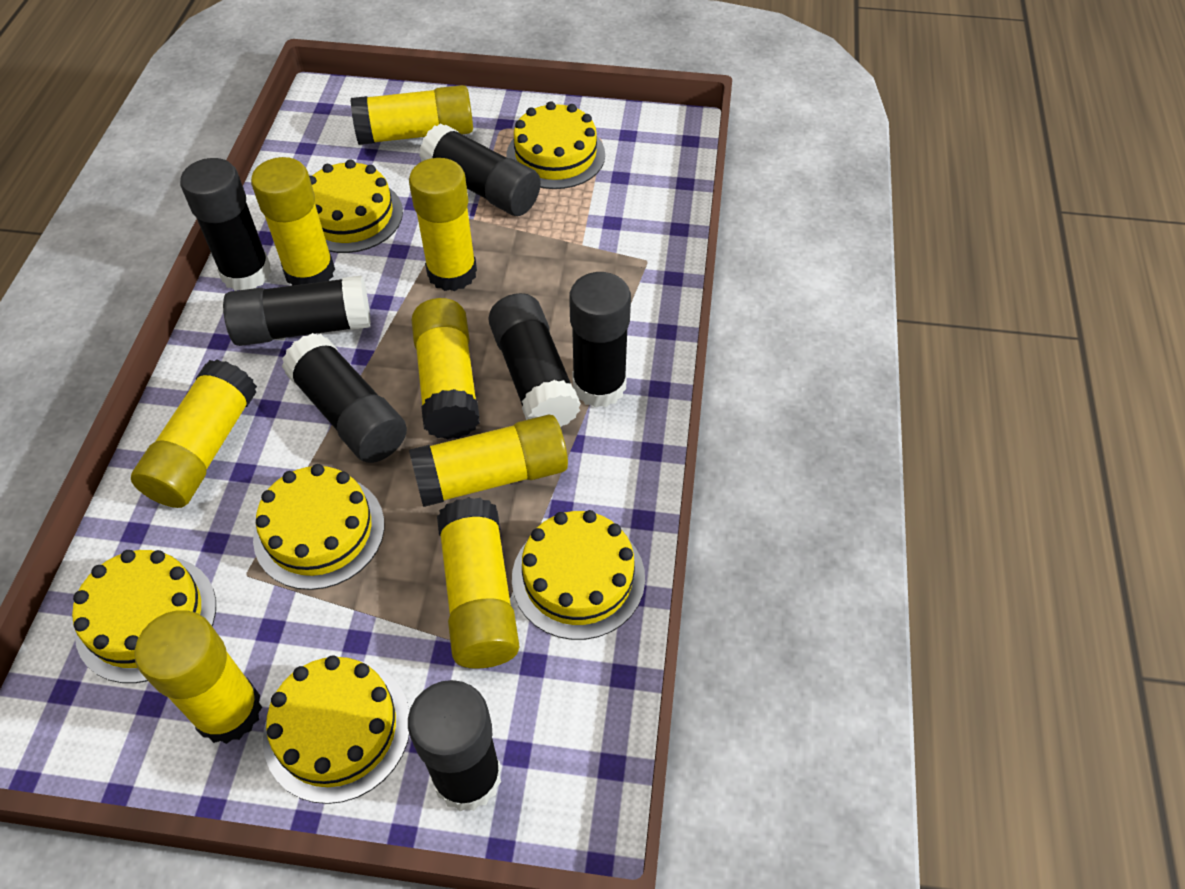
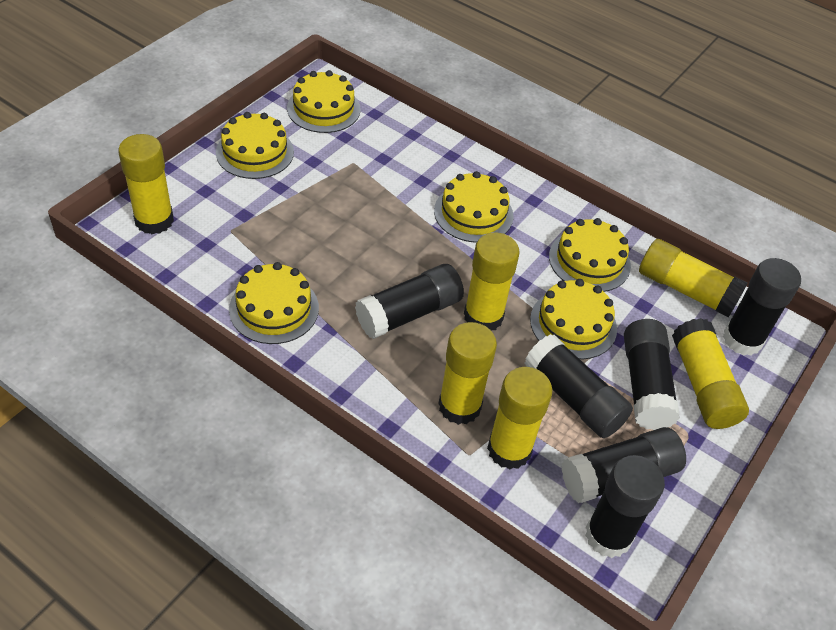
black glue stick: 7 -> 6
yellow glue stick: 8 -> 6

